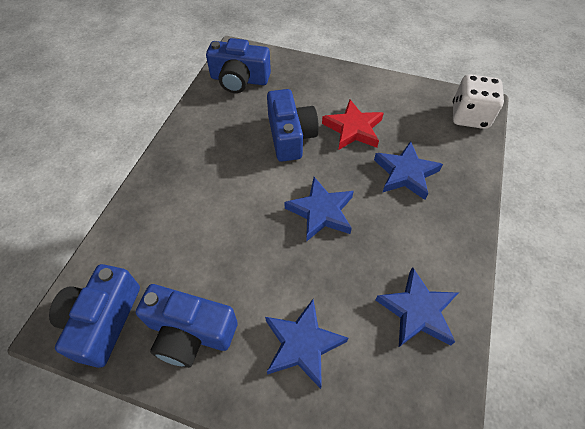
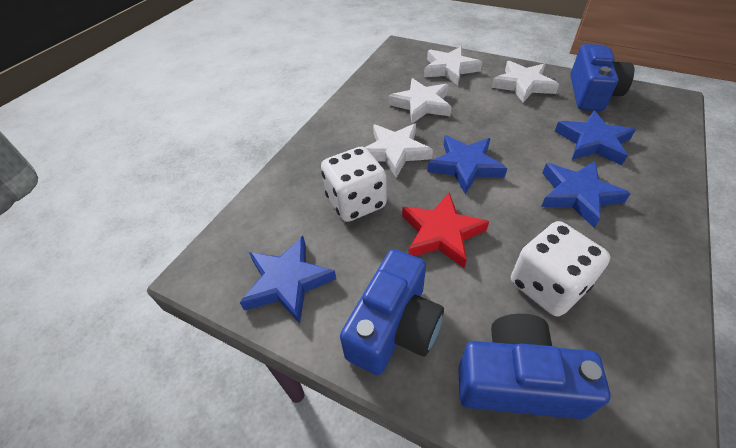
blue camera: 4 -> 3
white dice: 1 -> 2
white star: 0 -> 4

